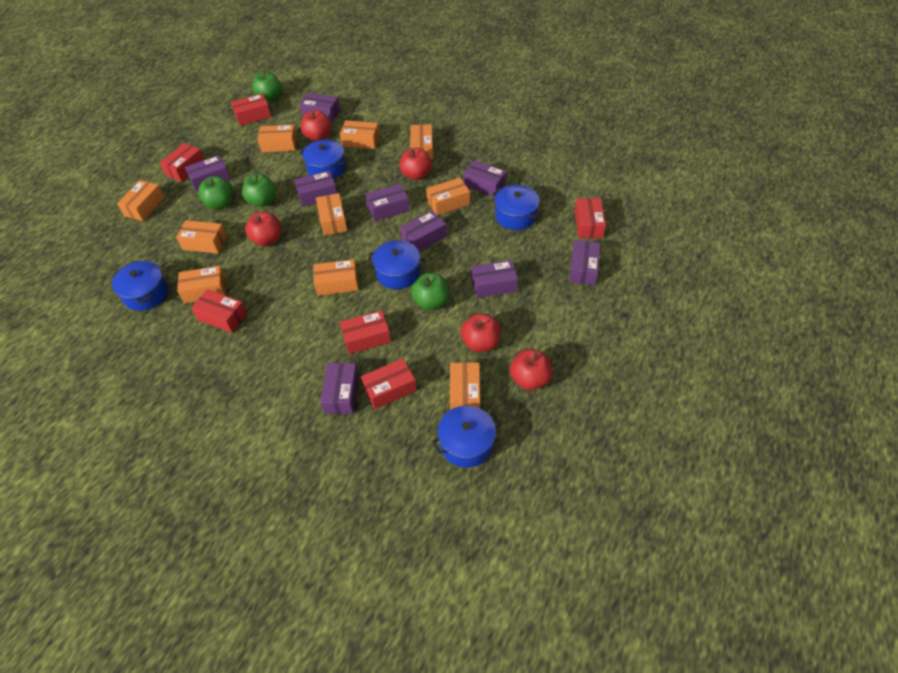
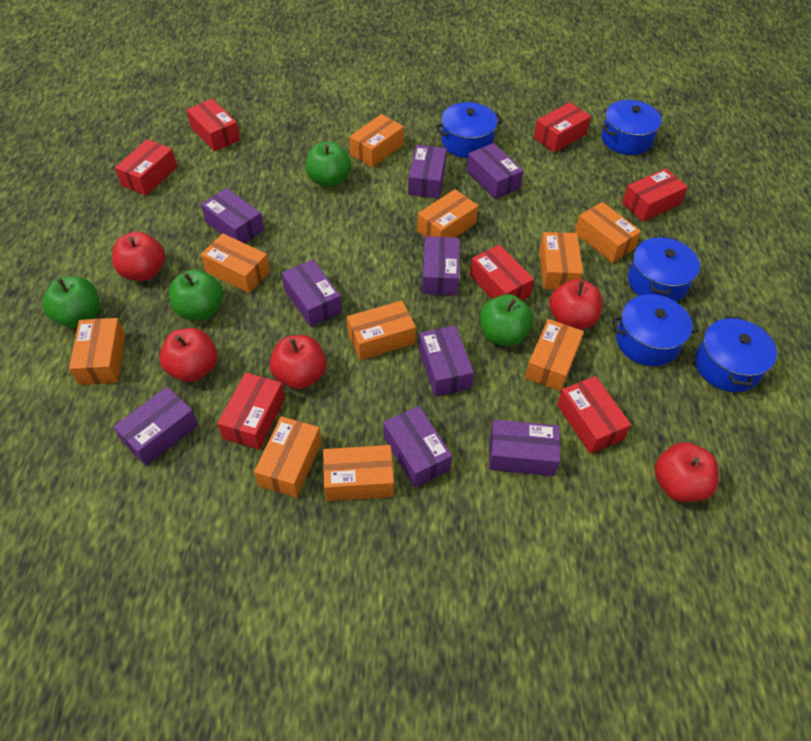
red box: 6 -> 7

